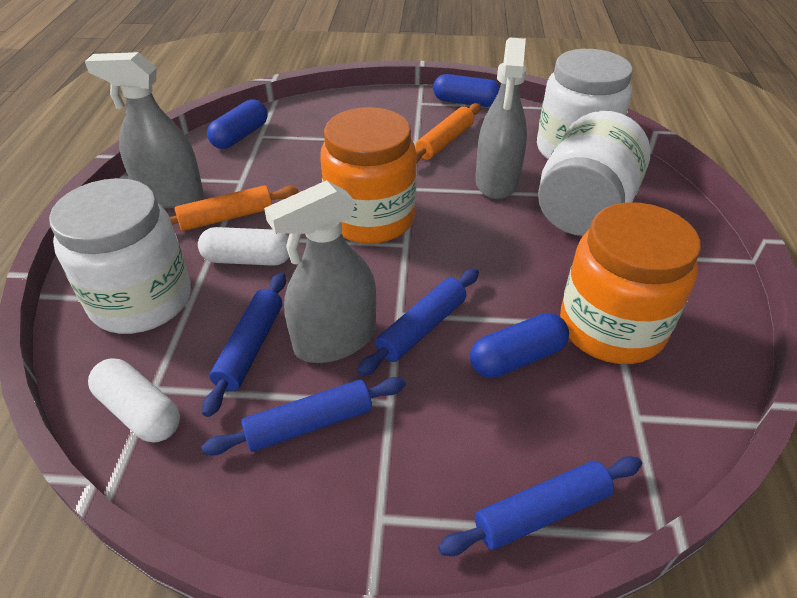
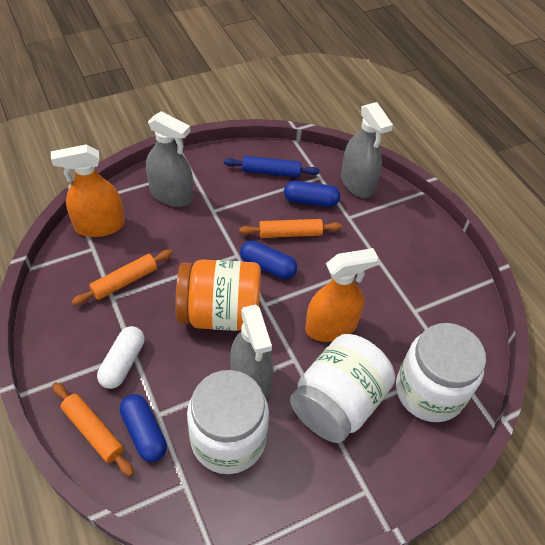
blue rolling pin: 4 -> 1
orange jar: 2 -> 1
orange rolling pin: 2 -> 3
orange spray bottle: 0 -> 2
white capsule: 2 -> 1

